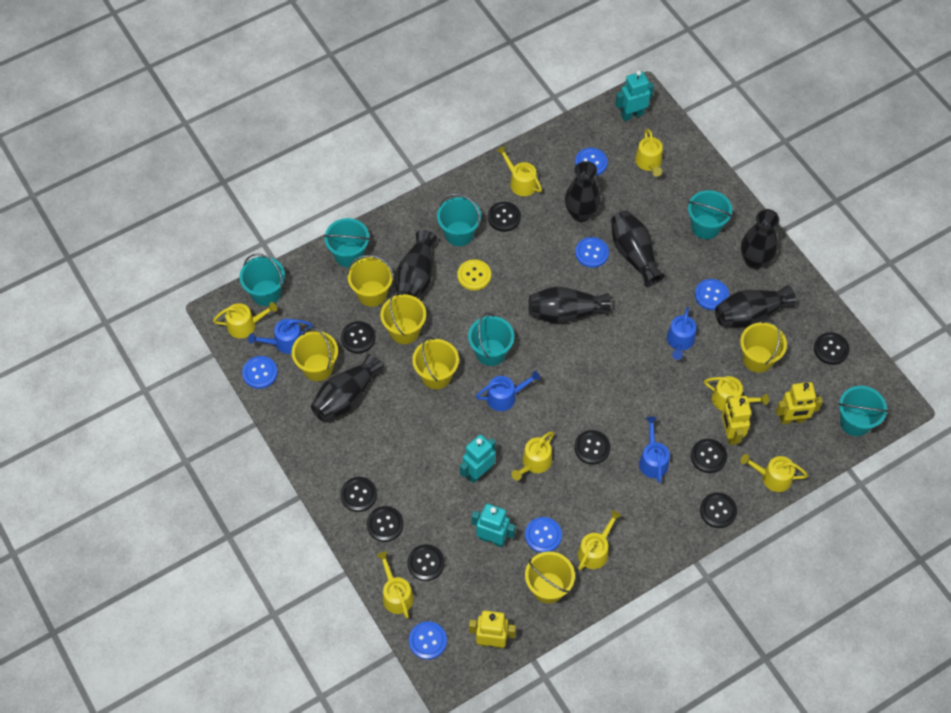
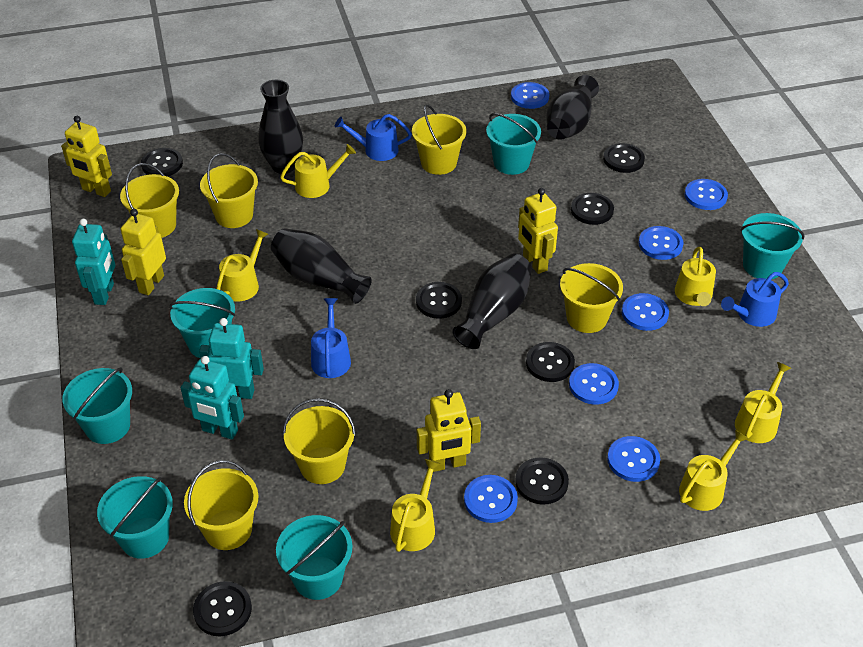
black button: 9 -> 7
black vase: 7 -> 4
blue button: 6 -> 7
blue watering can: 4 -> 3
yellow button: 1 -> 0
yellow robot: 3 -> 4
yellow watering can: 8 -> 6

